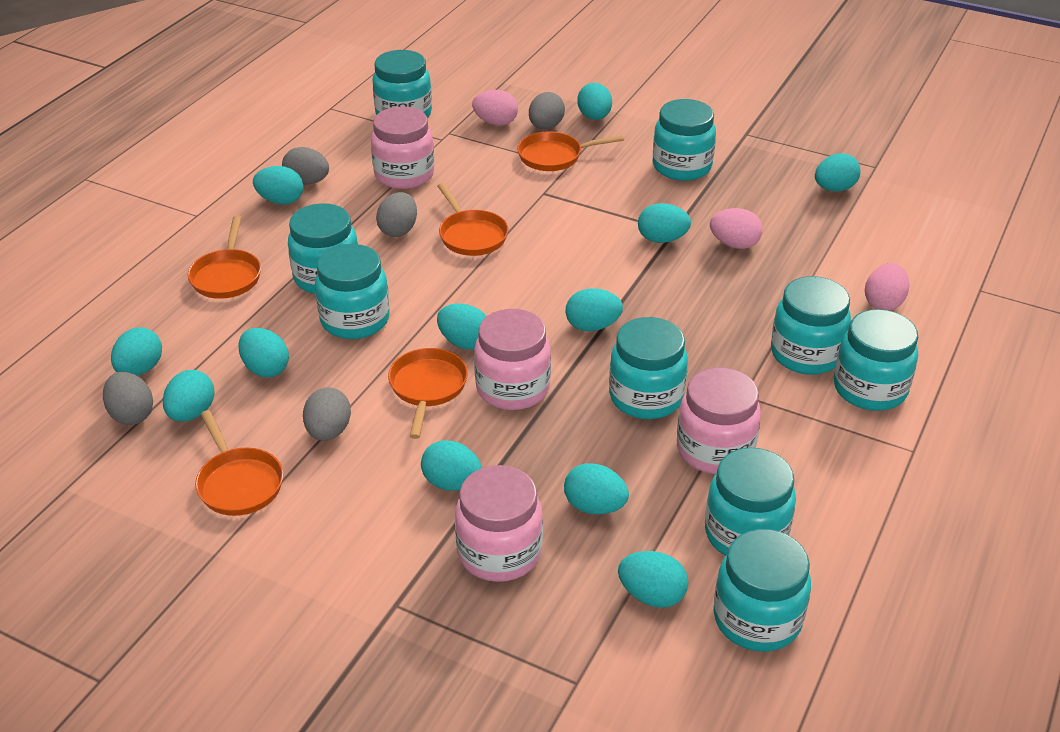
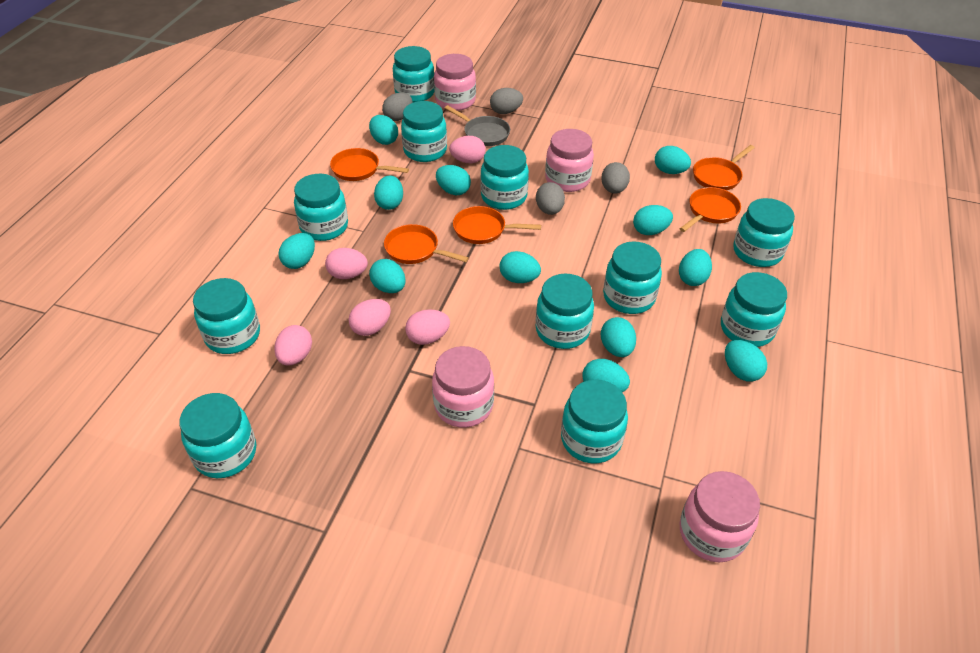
grey egg: 5 -> 4
grey pan: 0 -> 1
pink egg: 3 -> 5
turquoise jar: 9 -> 11

